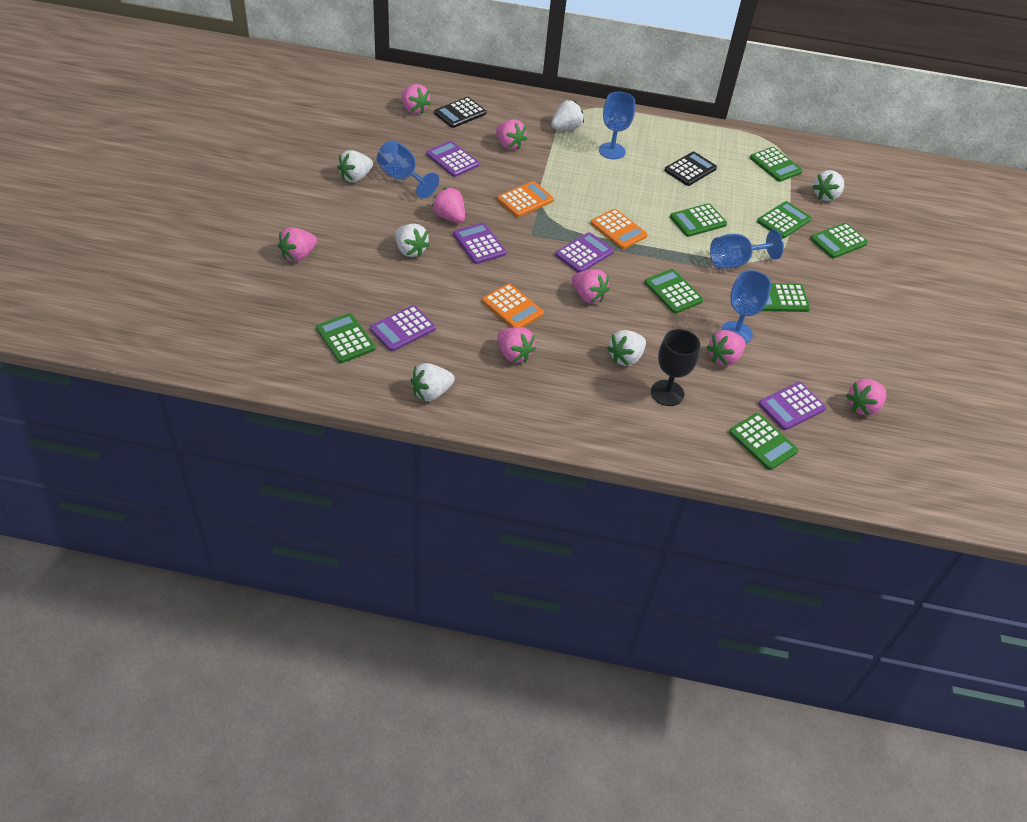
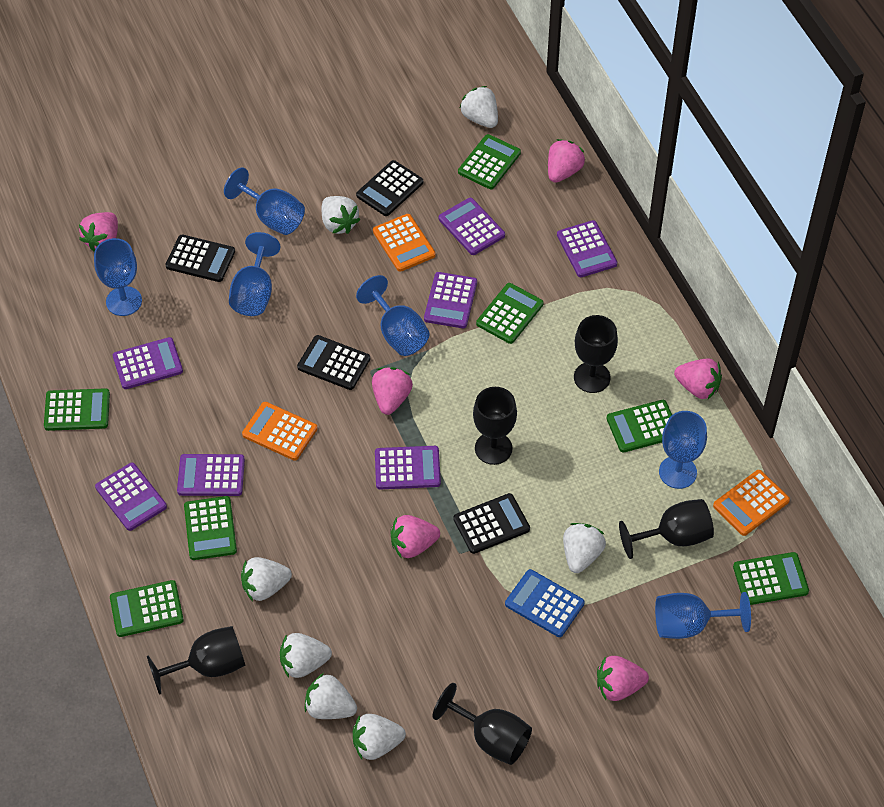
black calculator: 2 -> 4
black goblet: 1 -> 5
blue calculator: 0 -> 1
blue goblet: 4 -> 6
green calculator: 8 -> 7
pink strawberry: 8 -> 6
purple calculator: 5 -> 7
white strawberry: 6 -> 7

